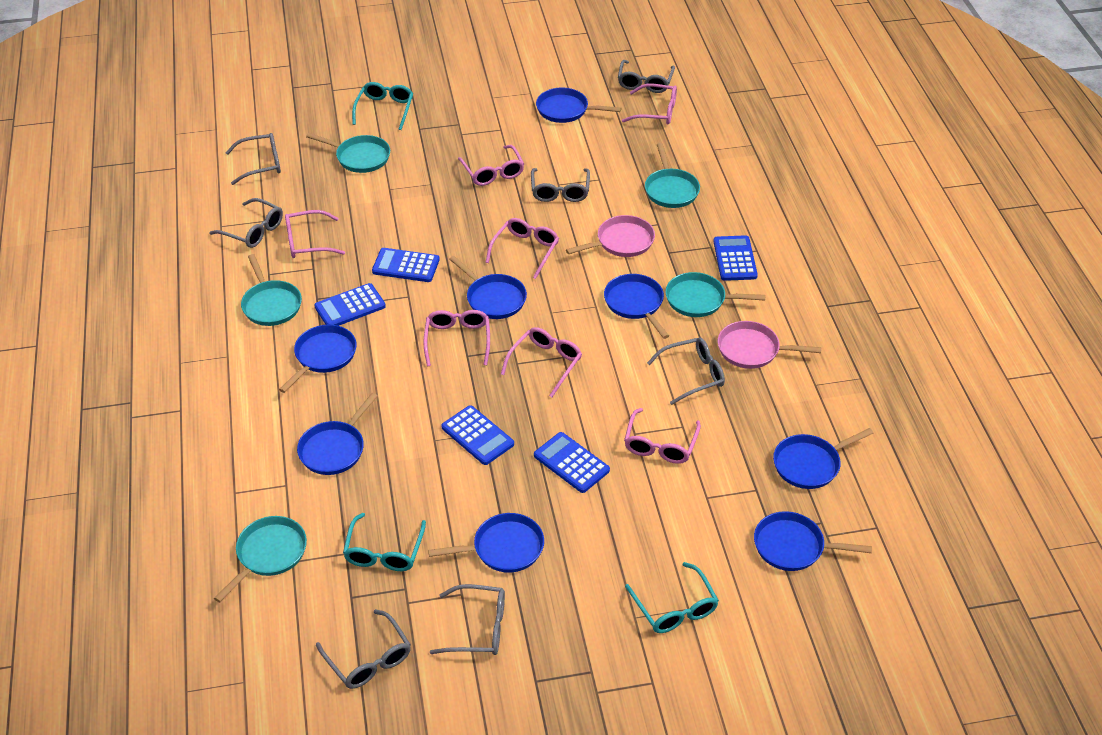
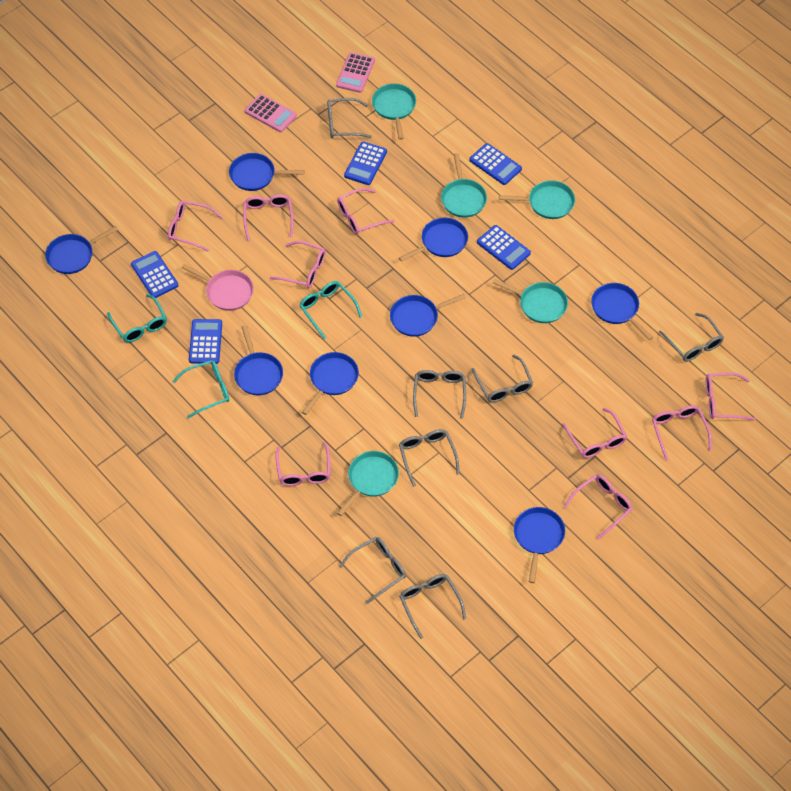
pink calculator: 0 -> 2
pink glasses: 7 -> 9
pink pan: 2 -> 1

